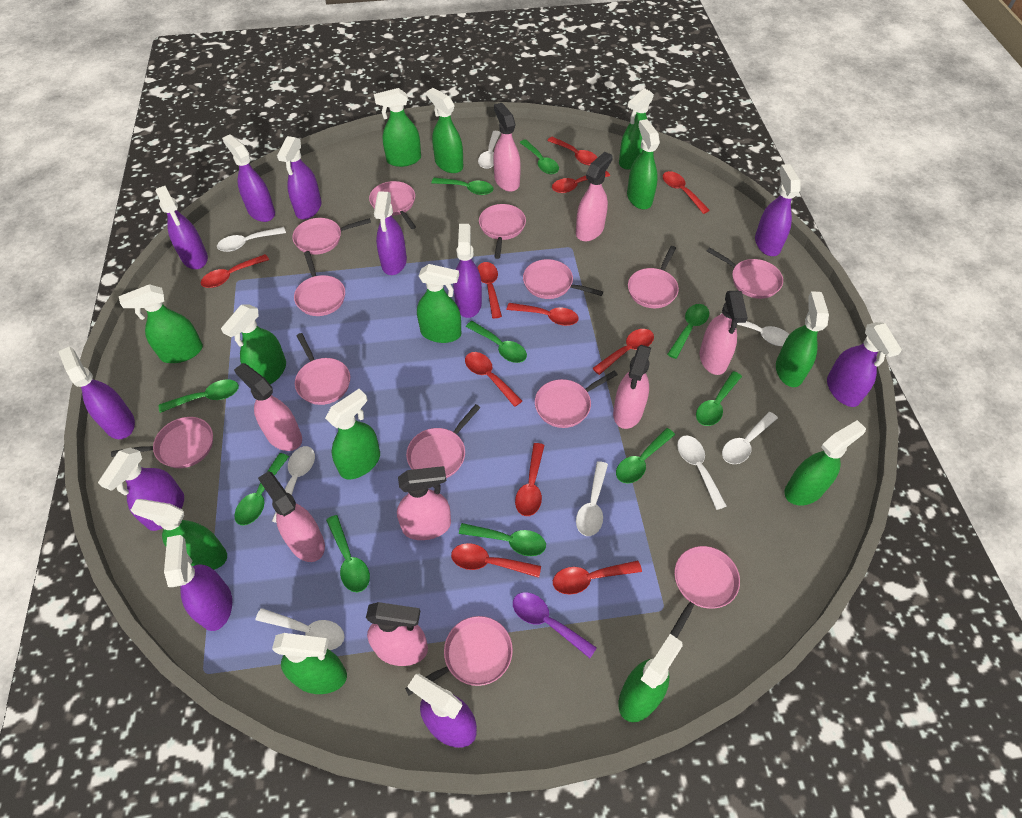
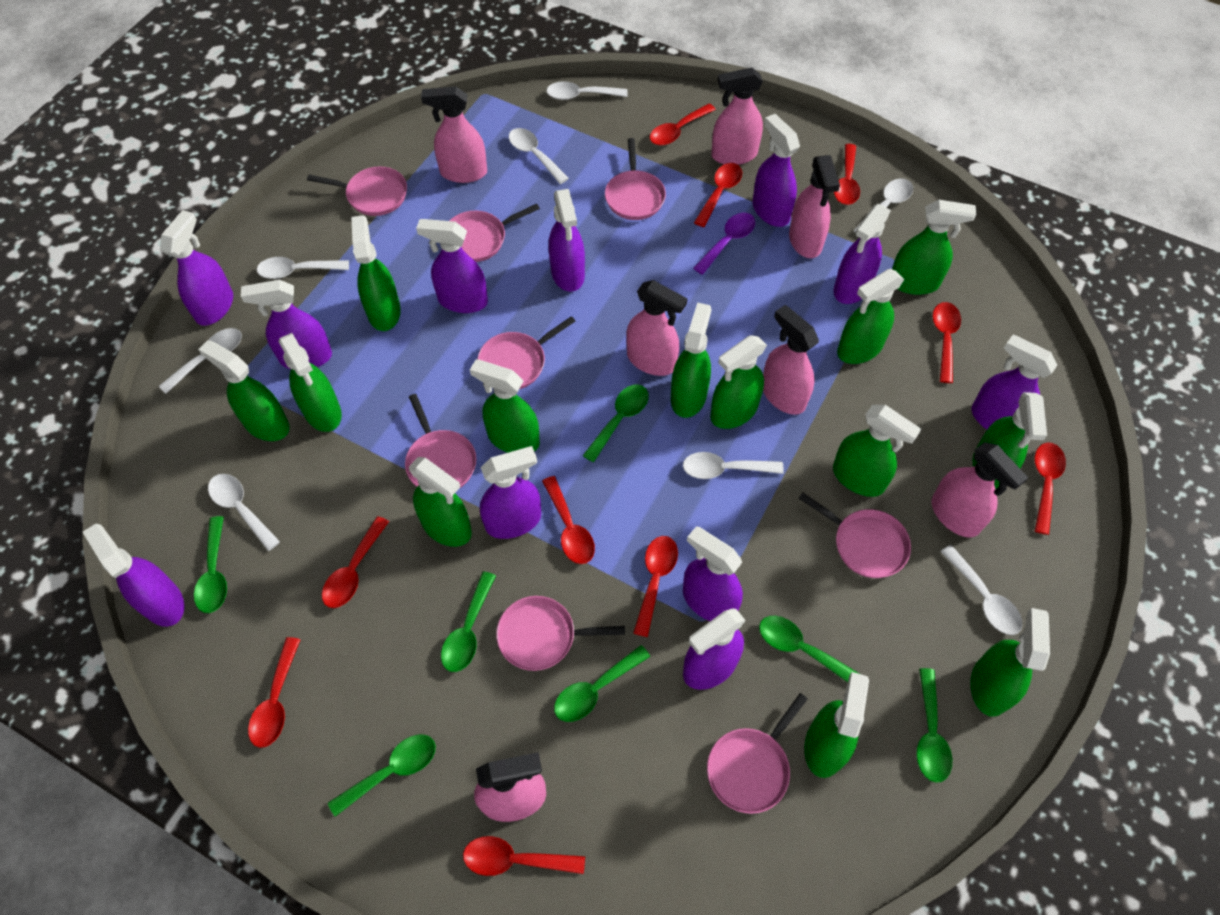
green spoon: 10 -> 7
pink pan: 13 -> 8
pink spray bottle: 8 -> 7
red spoon: 11 -> 10

